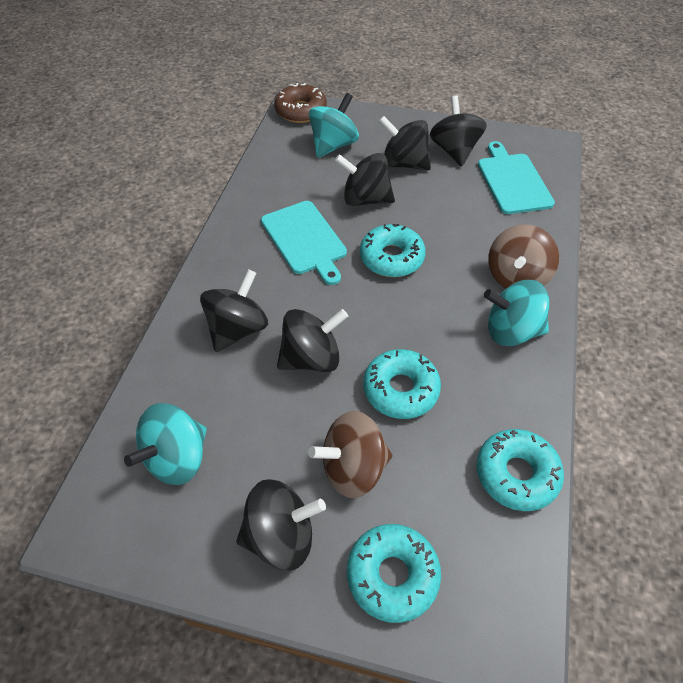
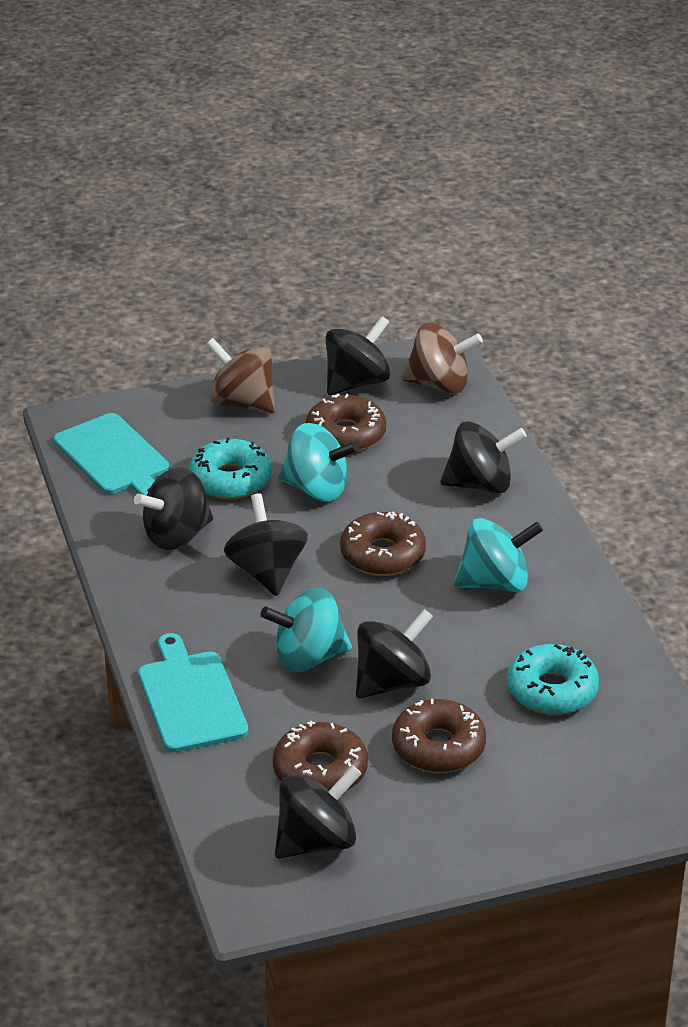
brown donut: 1 -> 4
turquoise donut: 4 -> 2

